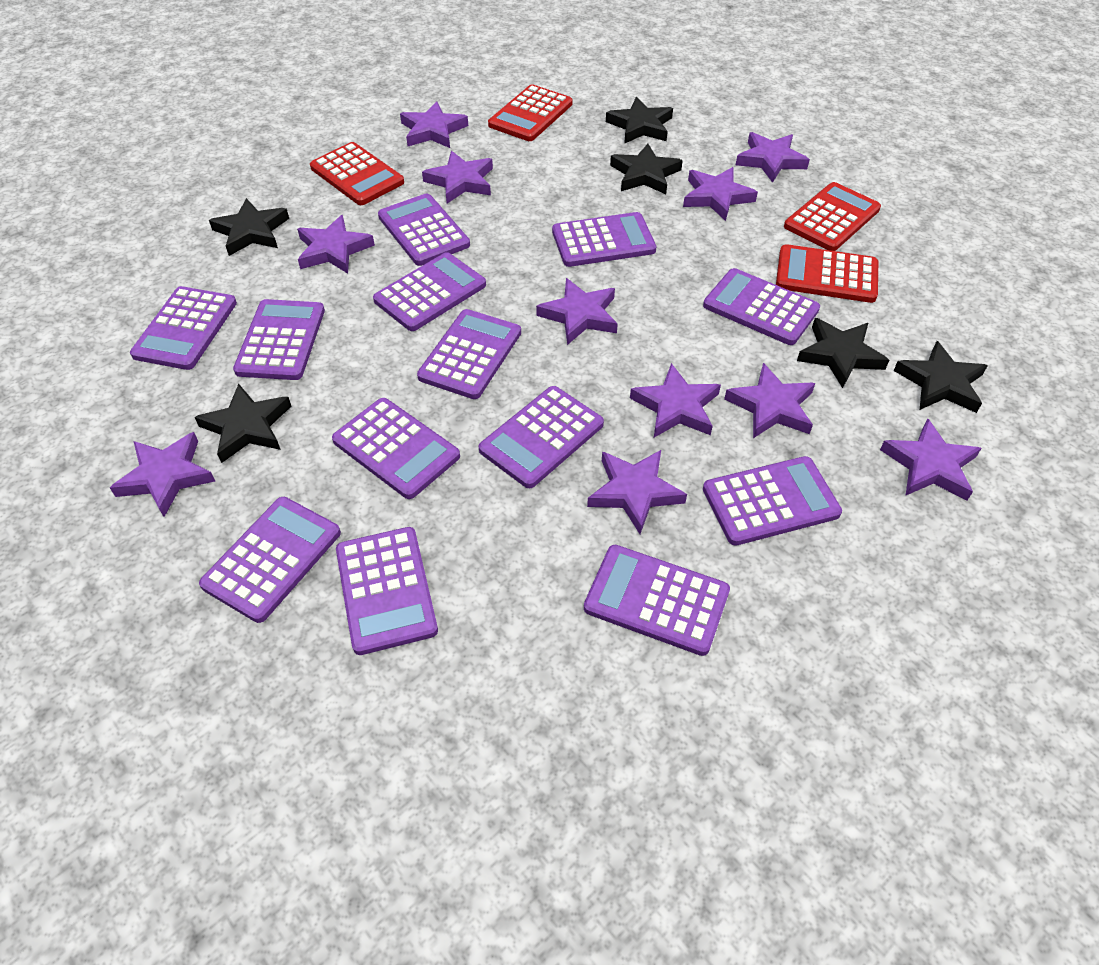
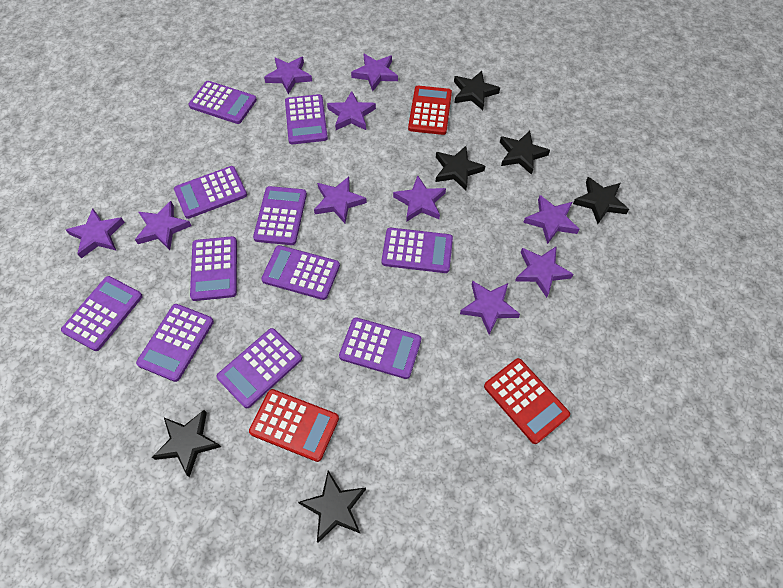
purple calculator: 13 -> 11
purple star: 11 -> 10
red calculator: 4 -> 3

